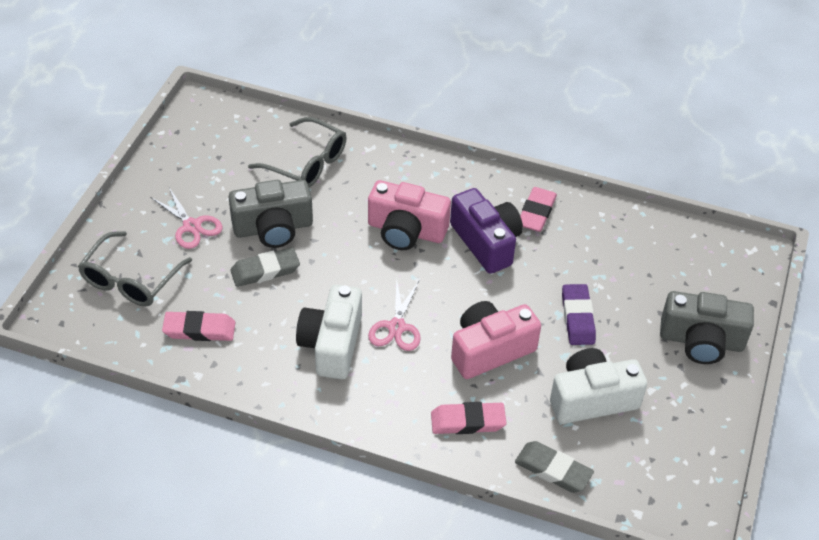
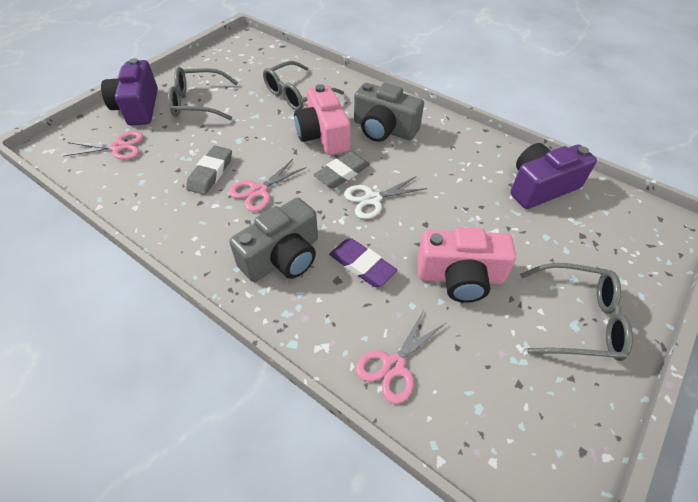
grey glasses: 2 -> 3
pink eraser: 3 -> 0
pink scissors: 2 -> 3
purple camera: 1 -> 2
white camera: 2 -> 0
white scissors: 0 -> 1

